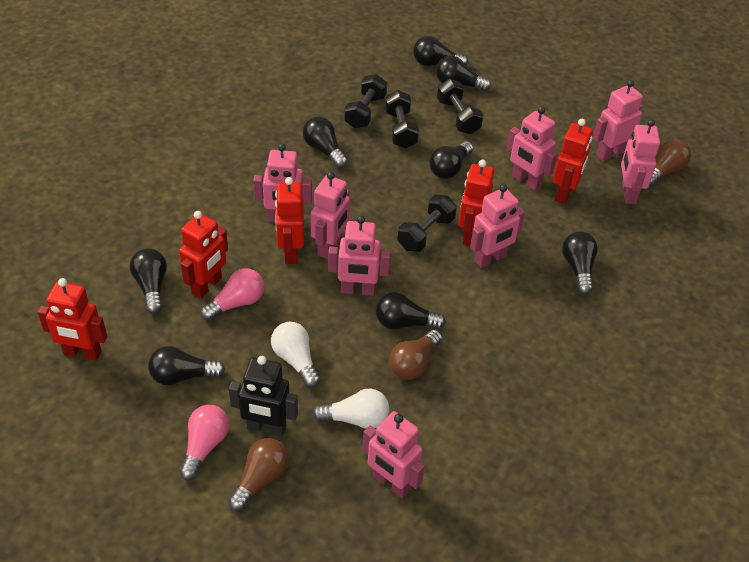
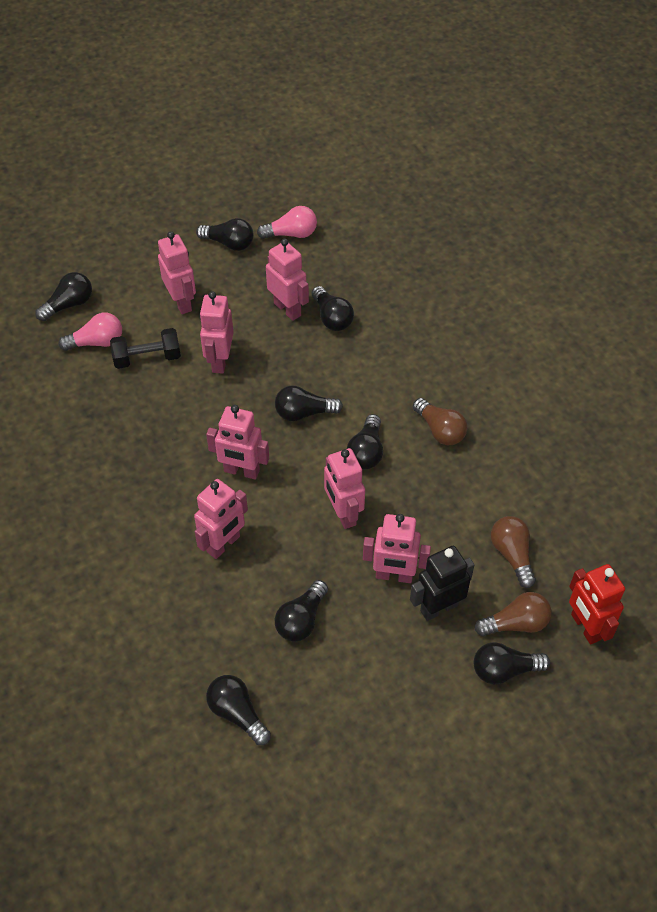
black dumbbell: 4 -> 1
pink robot: 8 -> 7
red robot: 5 -> 1
white light bulb: 2 -> 0

